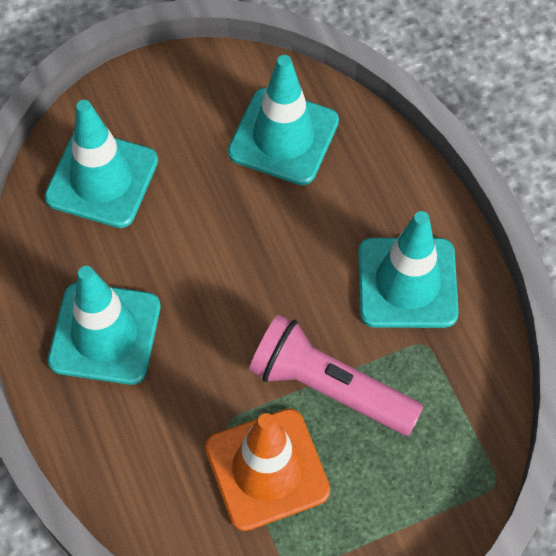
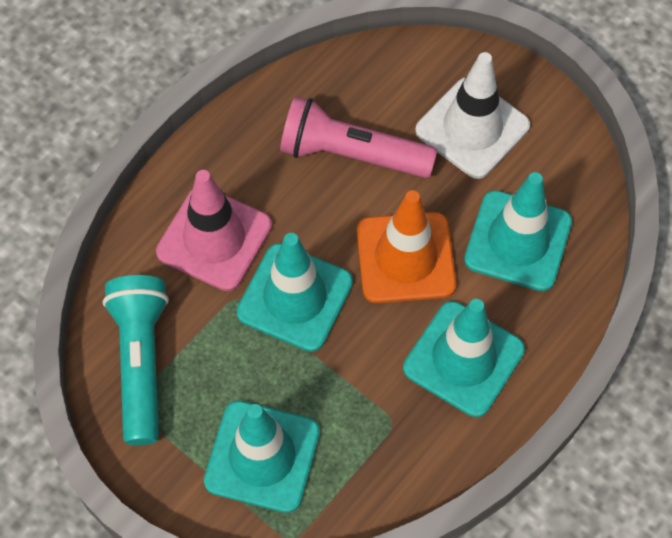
pink traffic cone: 0 -> 1
turquoise flashlight: 0 -> 1
white traffic cone: 0 -> 1

